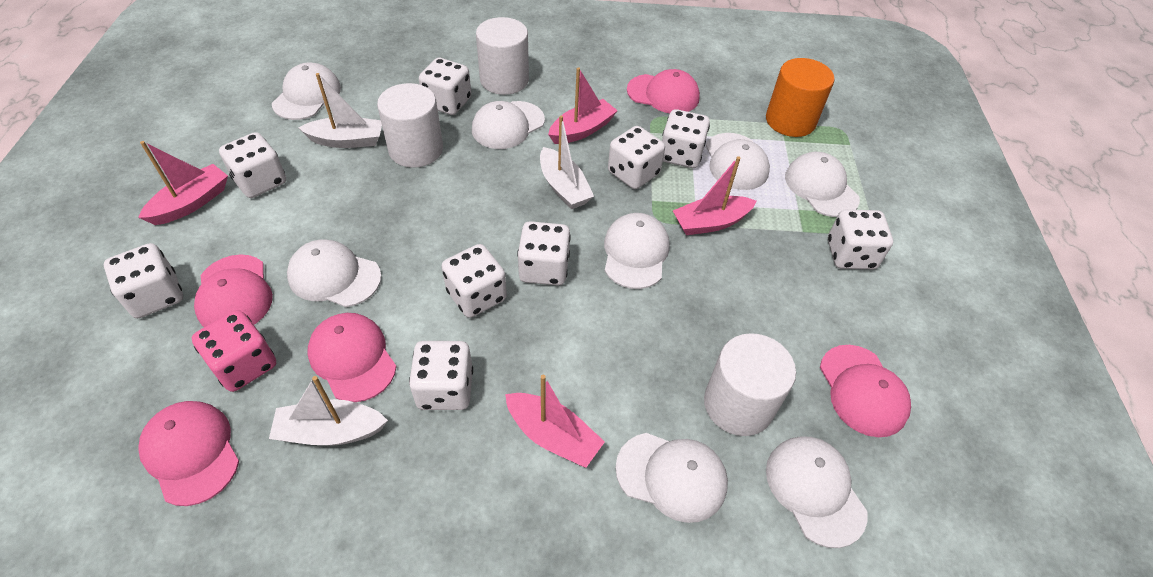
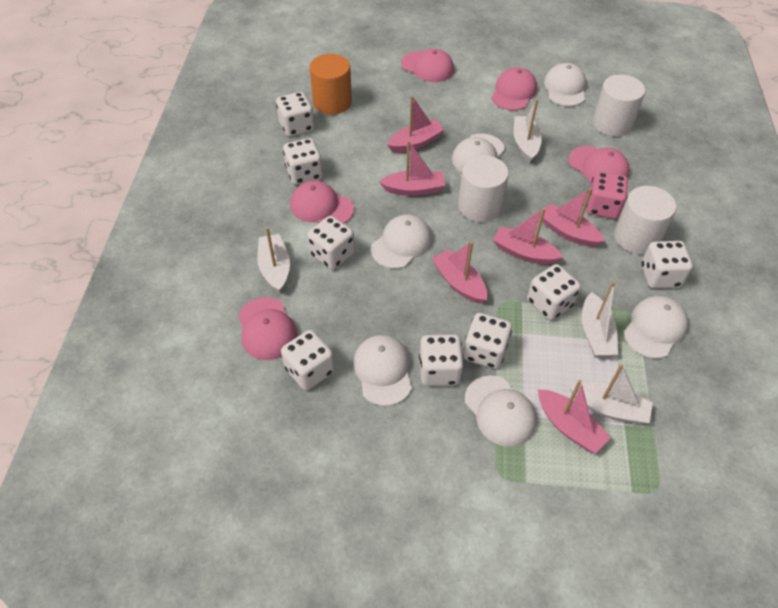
pink boat: 4 -> 6
white boat: 3 -> 4
white cap: 8 -> 6
white dice: 9 -> 8

